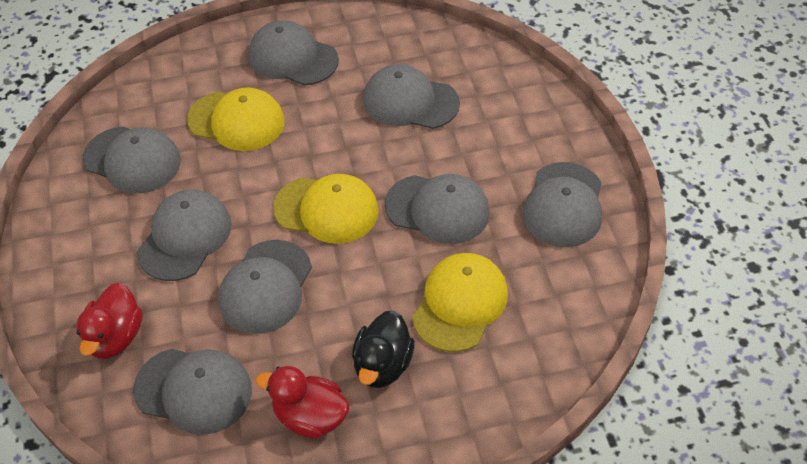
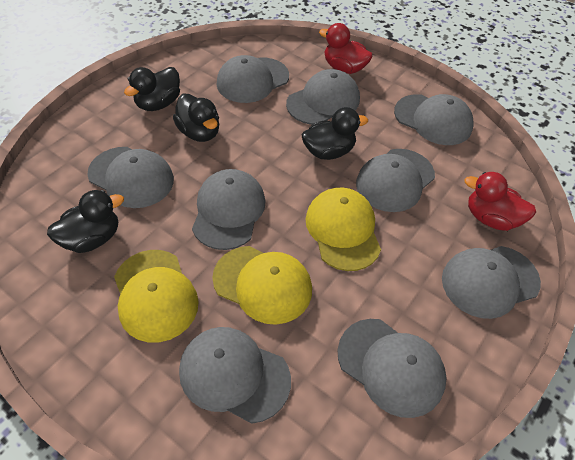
black duck: 1 -> 4
grey cap: 8 -> 9

